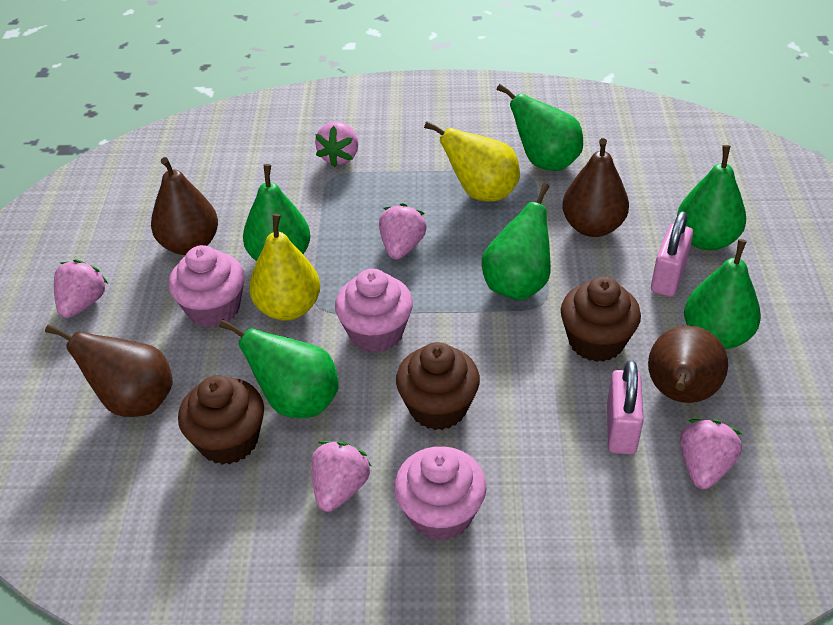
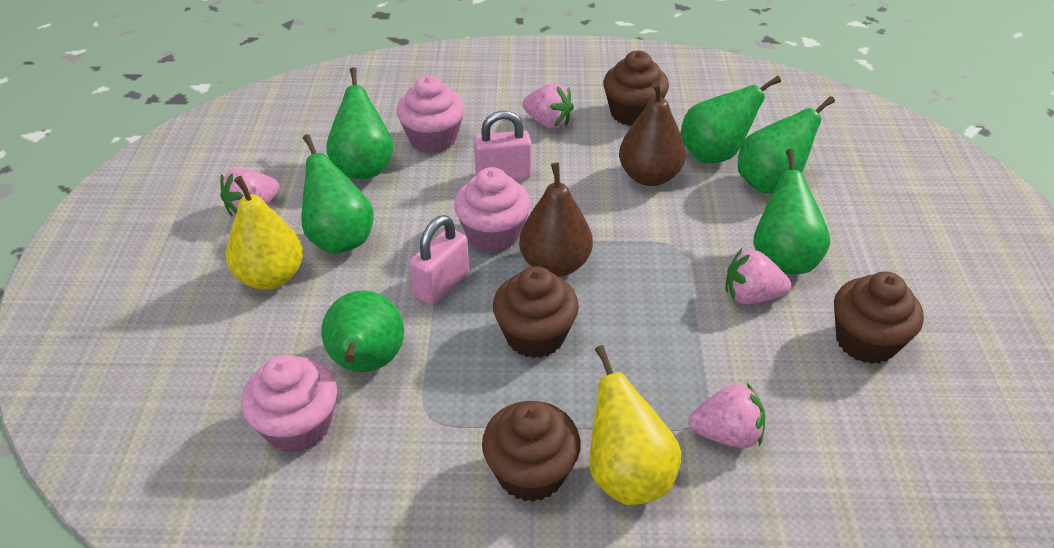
brown cupcake: 3 -> 4
brown pear: 4 -> 2
pink strawberry: 5 -> 4

